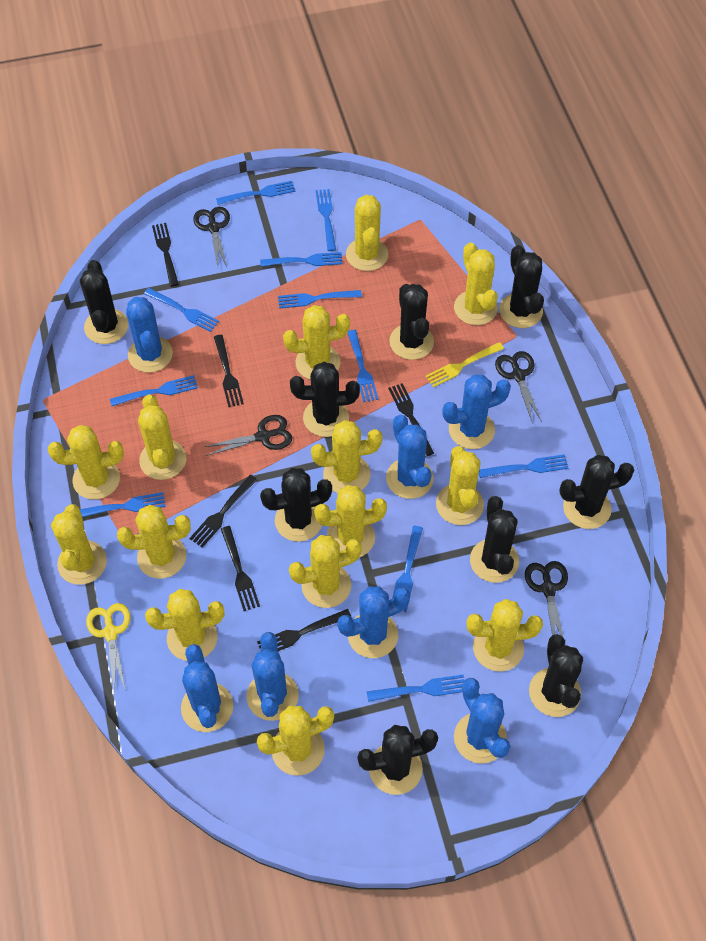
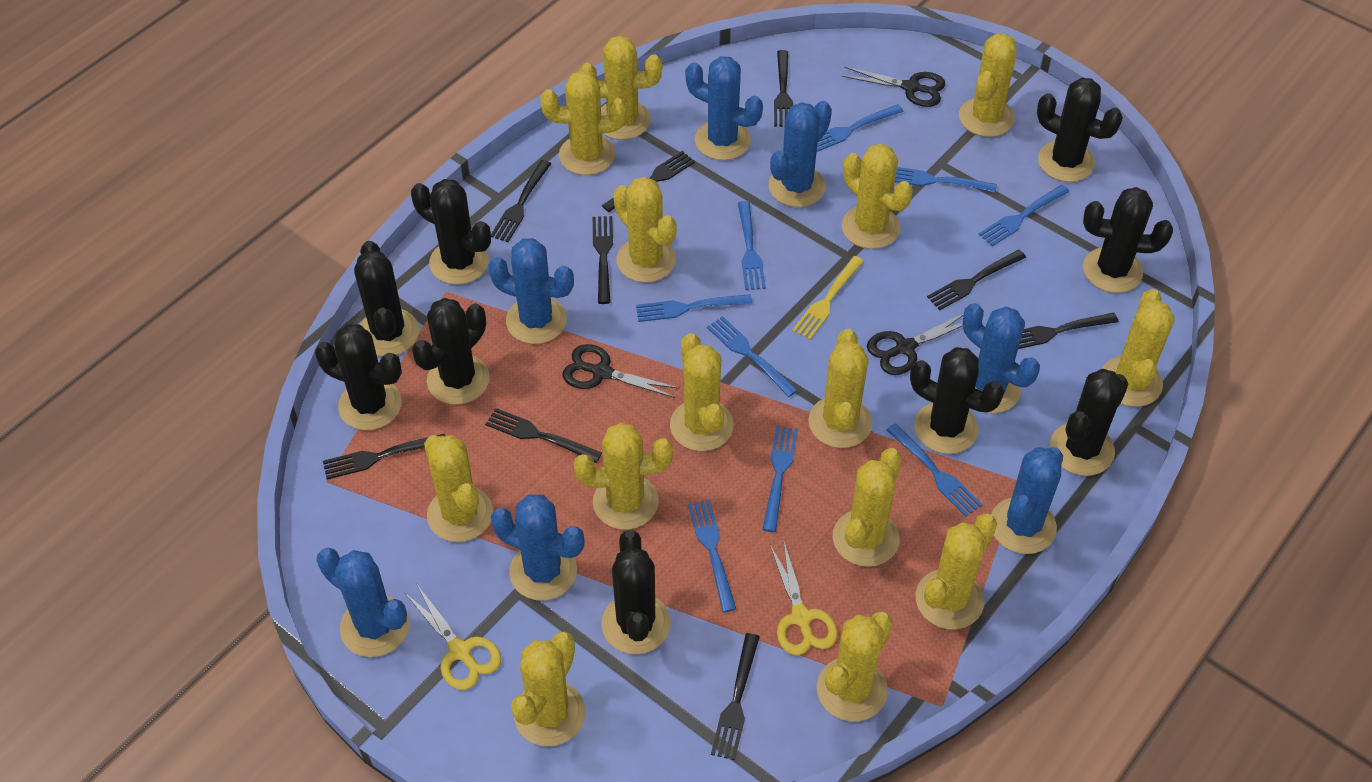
black fork: 6 -> 9
black scissors: 4 -> 3
blue fork: 11 -> 9
yellow scissors: 1 -> 2

